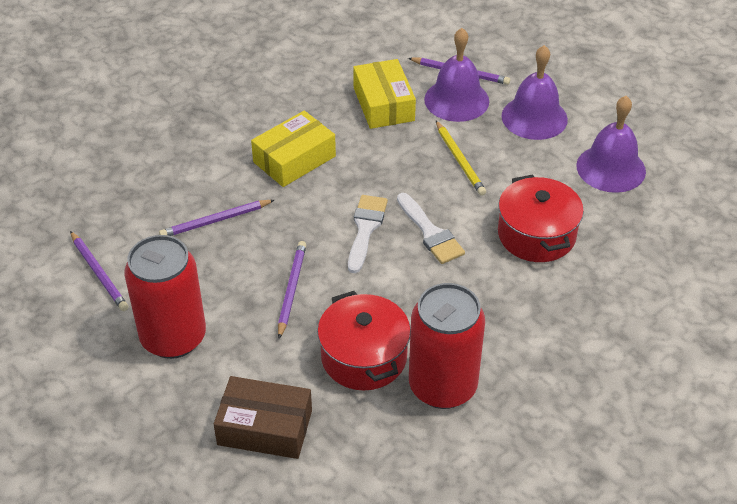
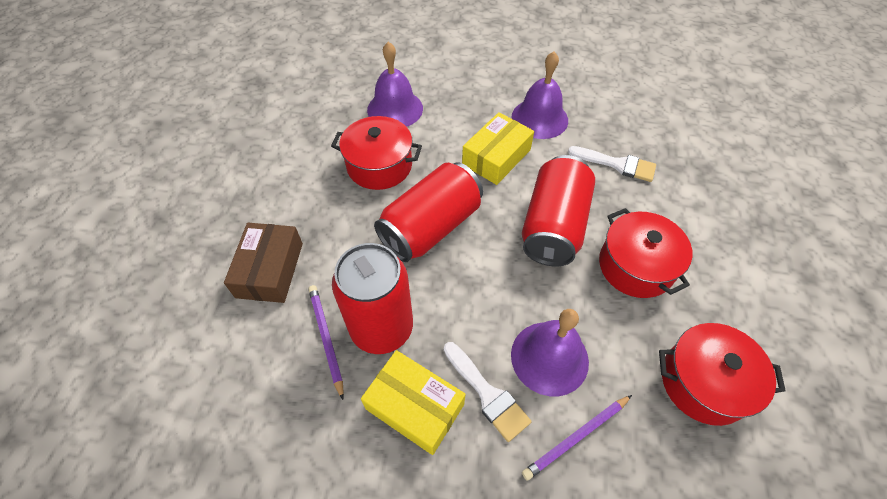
purple pencil: 4 -> 2
red can: 2 -> 3
red pot: 2 -> 3
yellow pencil: 1 -> 0

